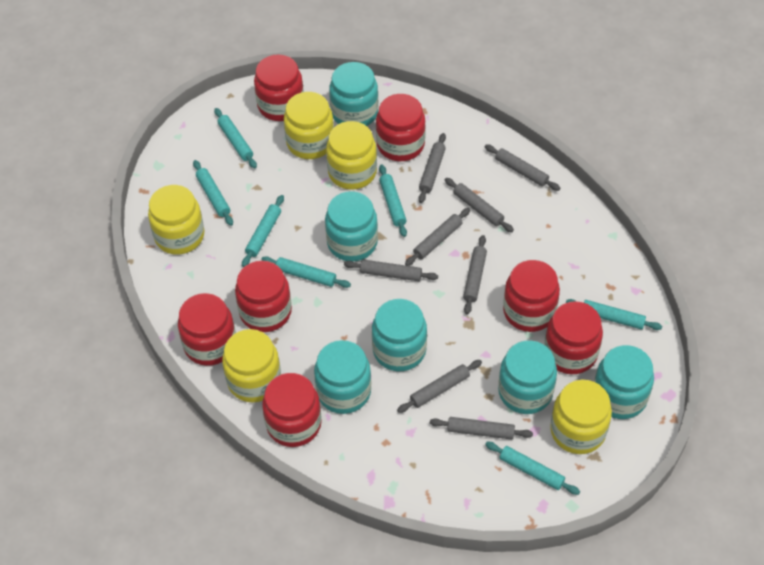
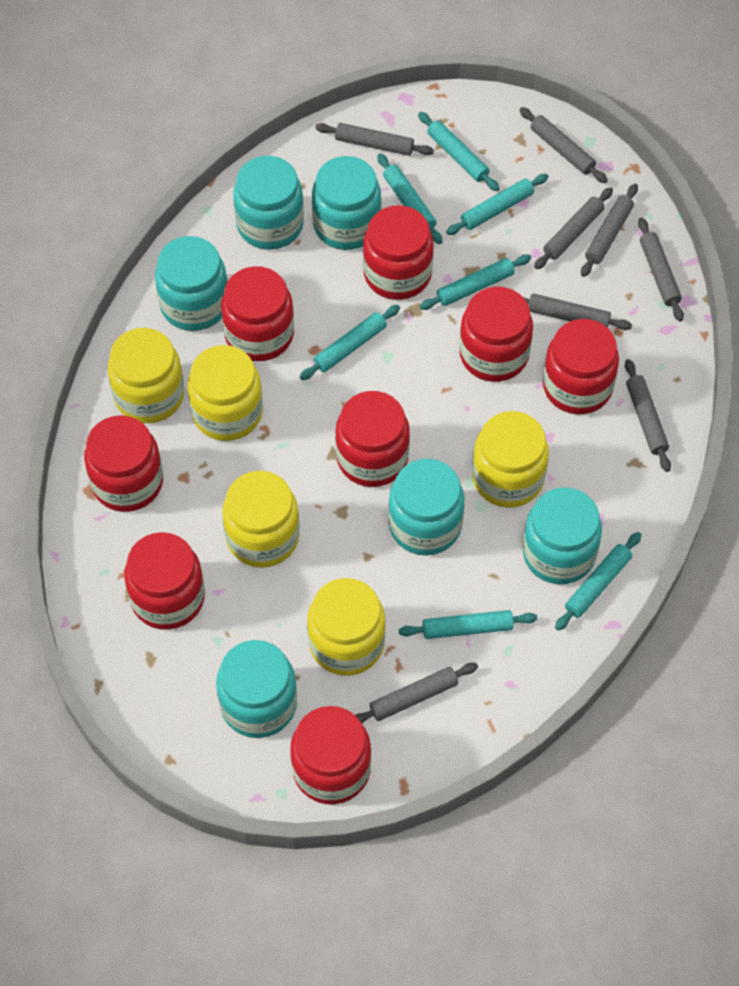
red jar: 7 -> 8

